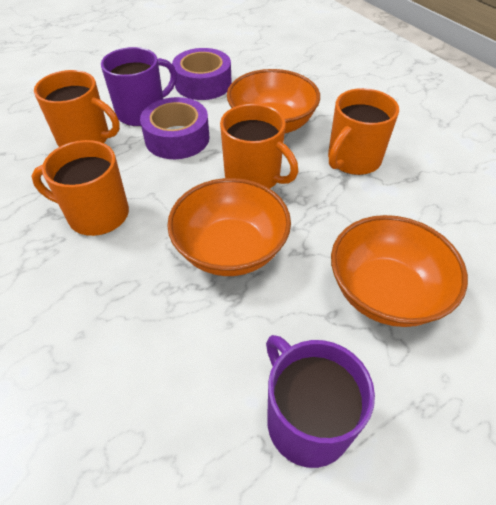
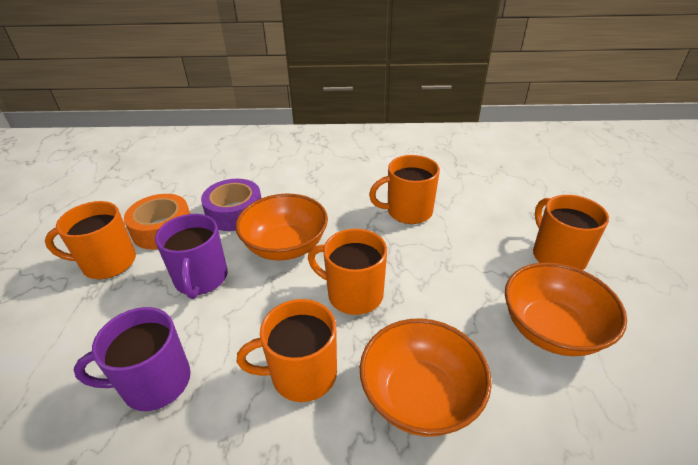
orange mug: 4 -> 5
orange tape: 0 -> 1
purple tape: 2 -> 1

